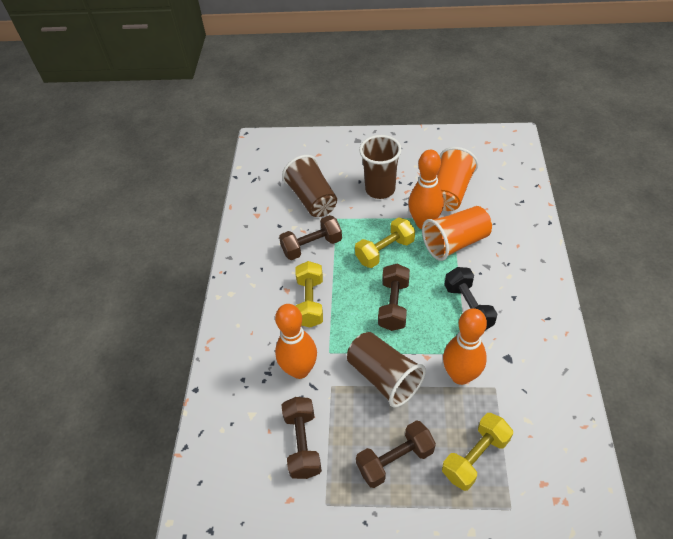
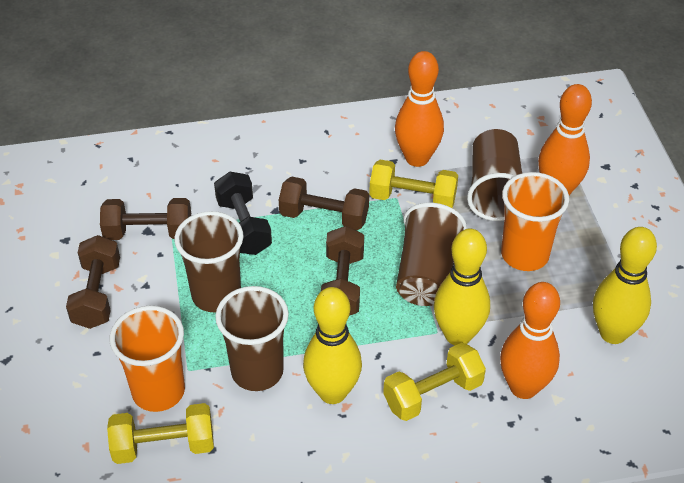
brown cup: 3 -> 4
yellow bowling pin: 0 -> 3

